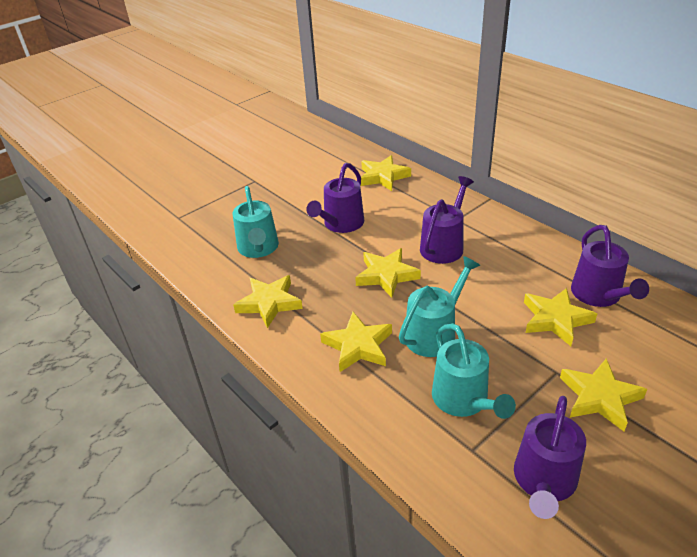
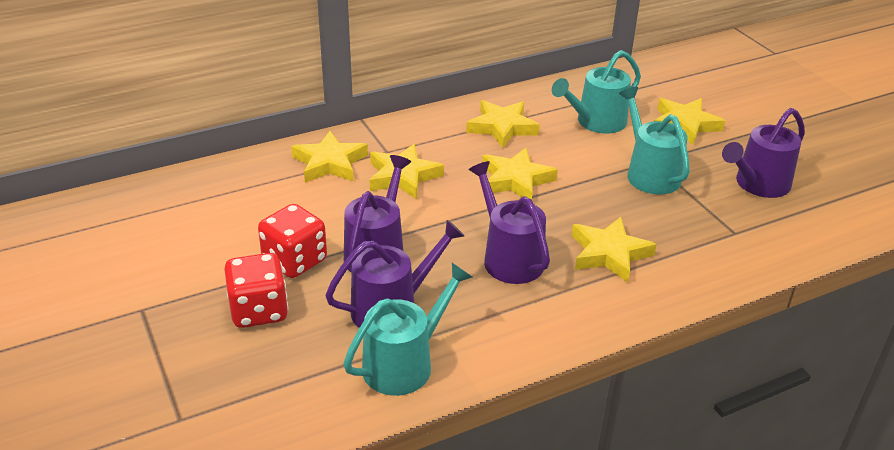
red dice: 0 -> 2

